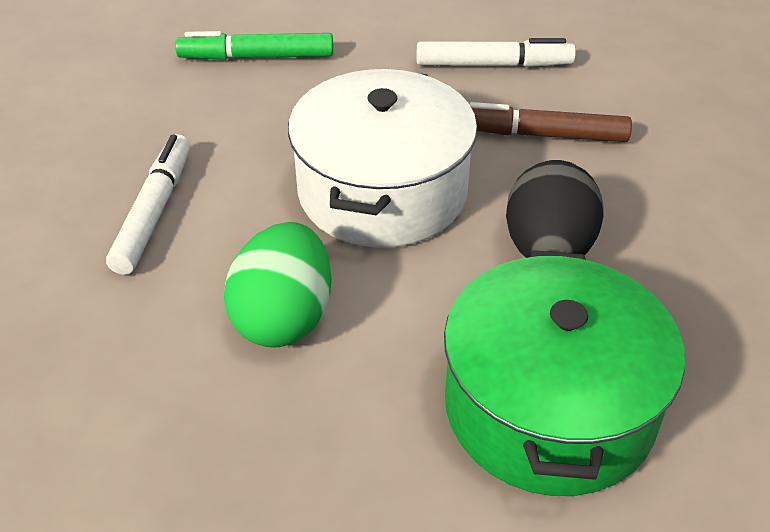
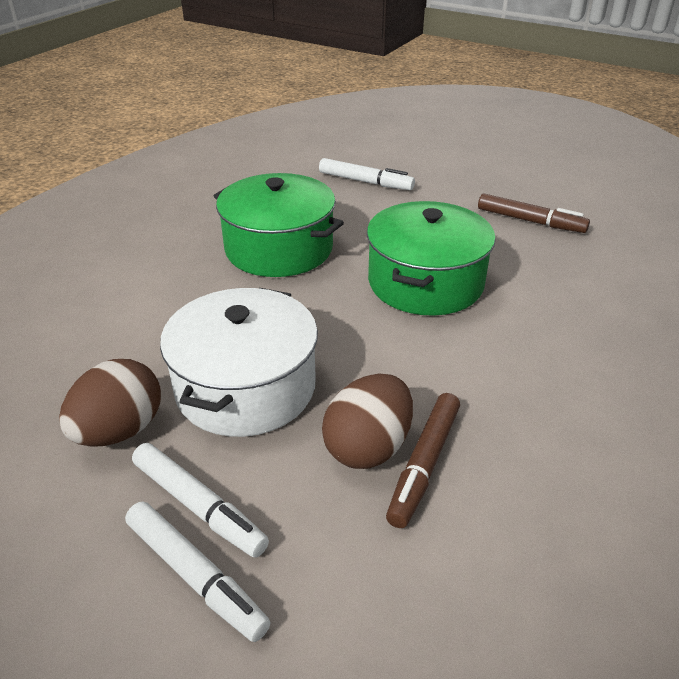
black egg: 1 -> 0
brown egg: 0 -> 2
brown marker: 1 -> 2
green egg: 1 -> 0
green marker: 1 -> 0
green pot: 1 -> 2
white marker: 2 -> 3

